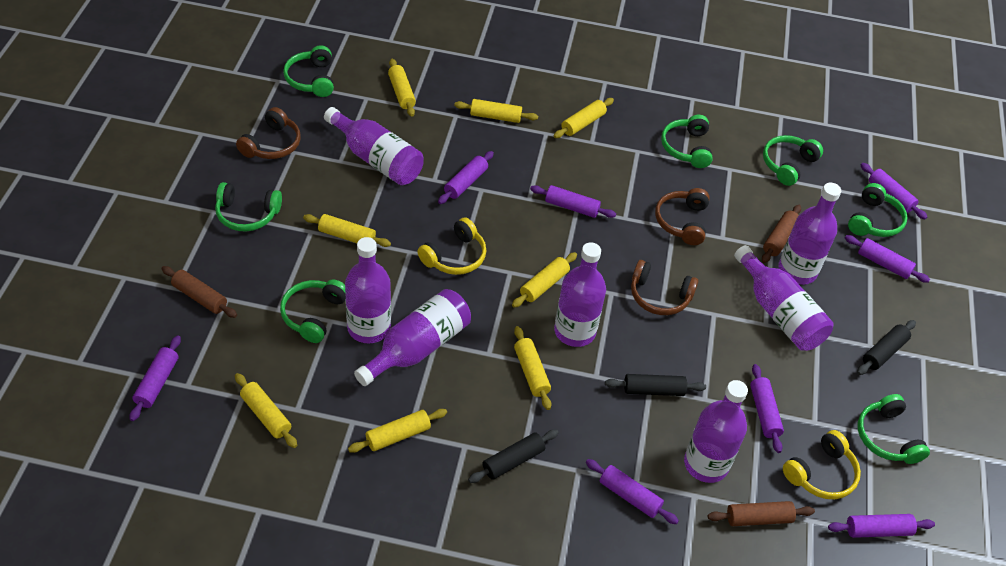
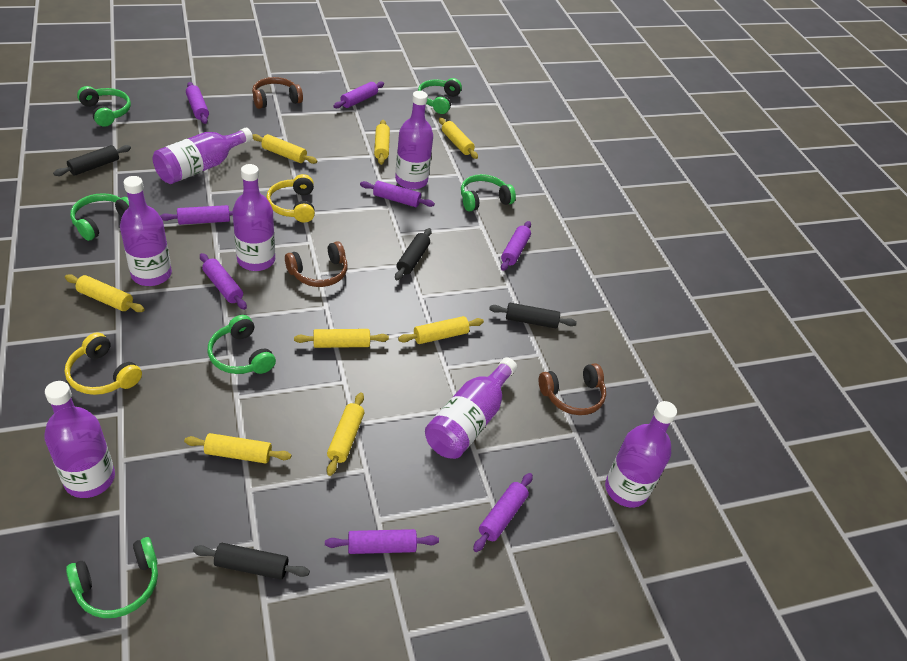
black rolling pin: 3 -> 4
brown rolling pin: 3 -> 0
green headphones: 7 -> 6

